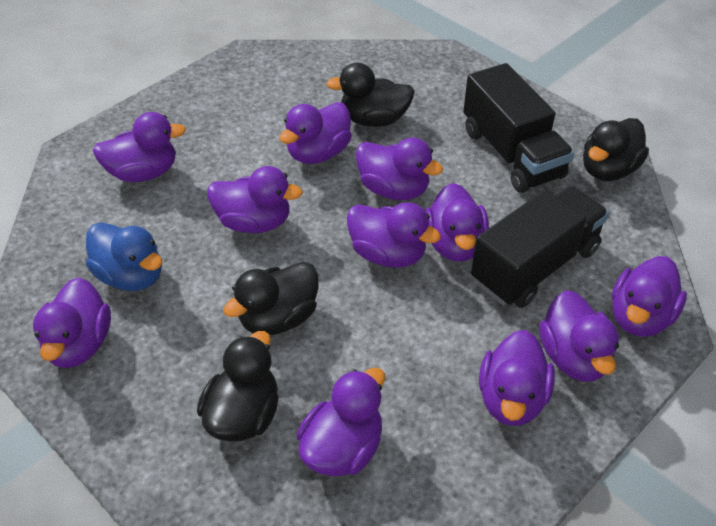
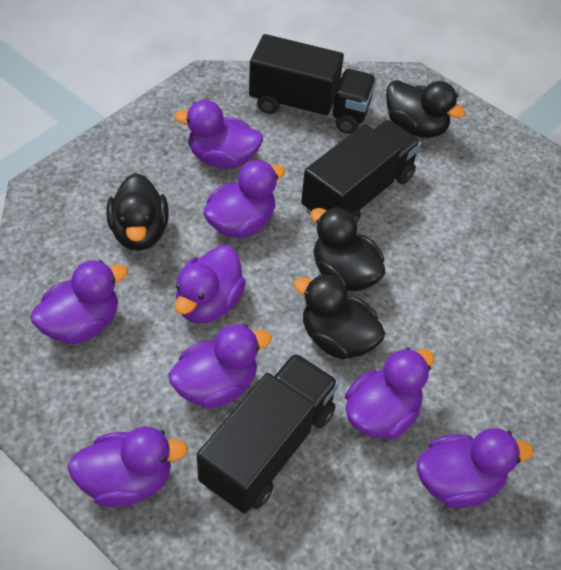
black truck: 2 -> 3
blue duck: 1 -> 0
purple duck: 11 -> 8

